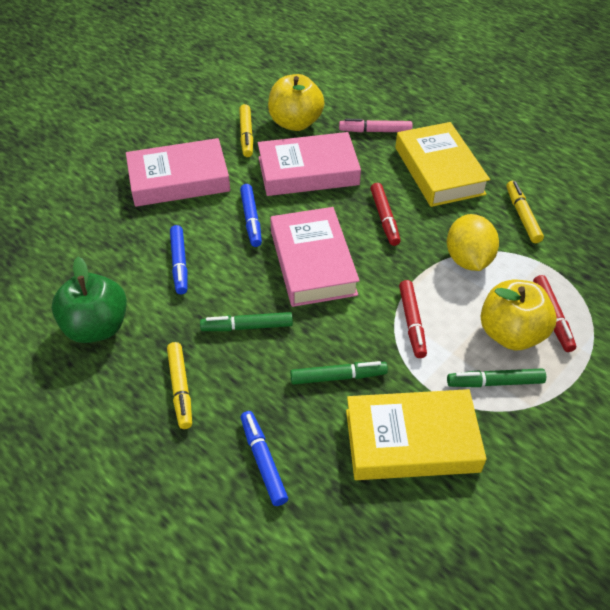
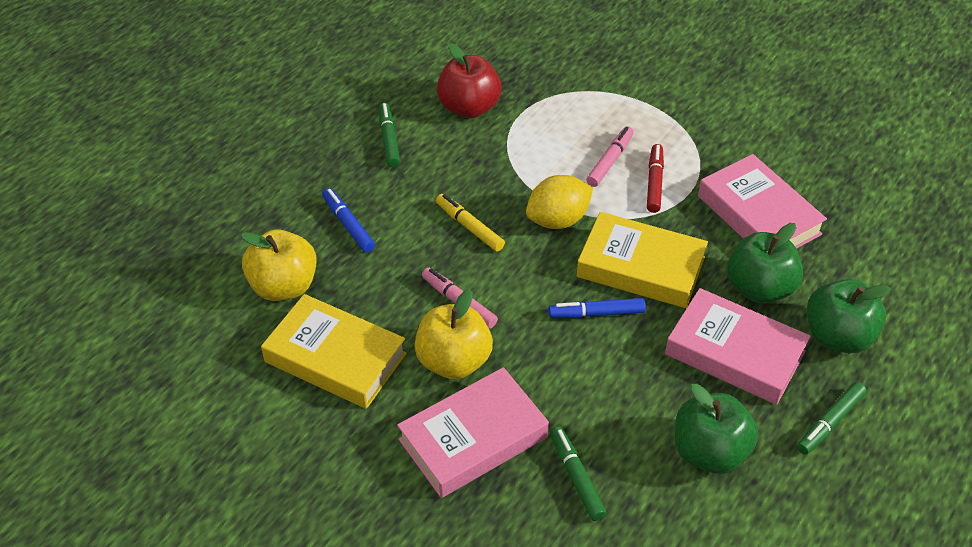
blue marker: 3 -> 2
green apple: 1 -> 3
pink marker: 1 -> 2
red apple: 0 -> 1
red marker: 3 -> 1
yellow marker: 3 -> 1

